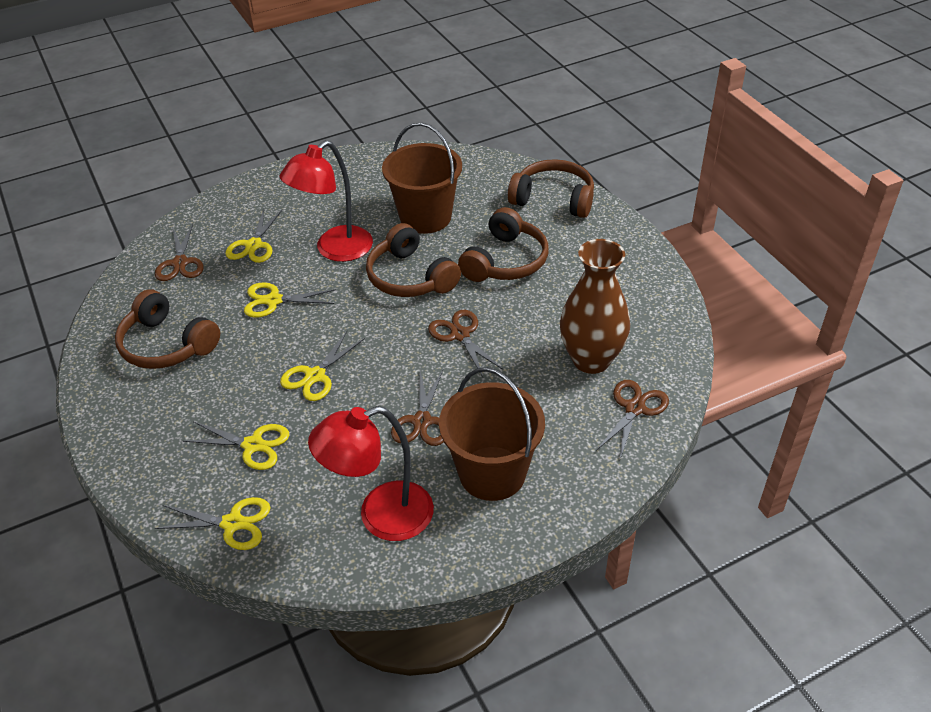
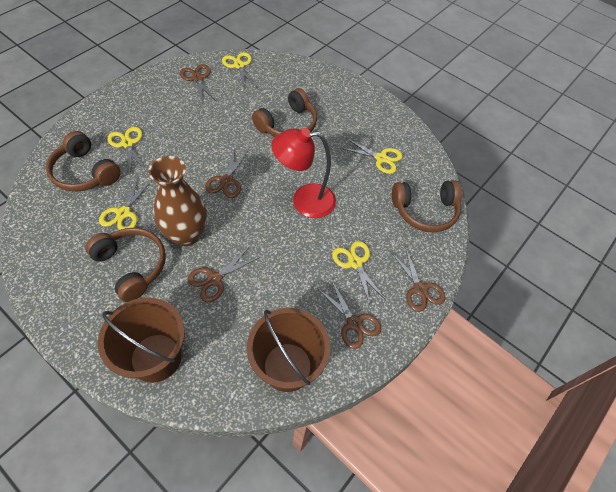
brown scissors: 4 -> 5
red lamp: 2 -> 1

